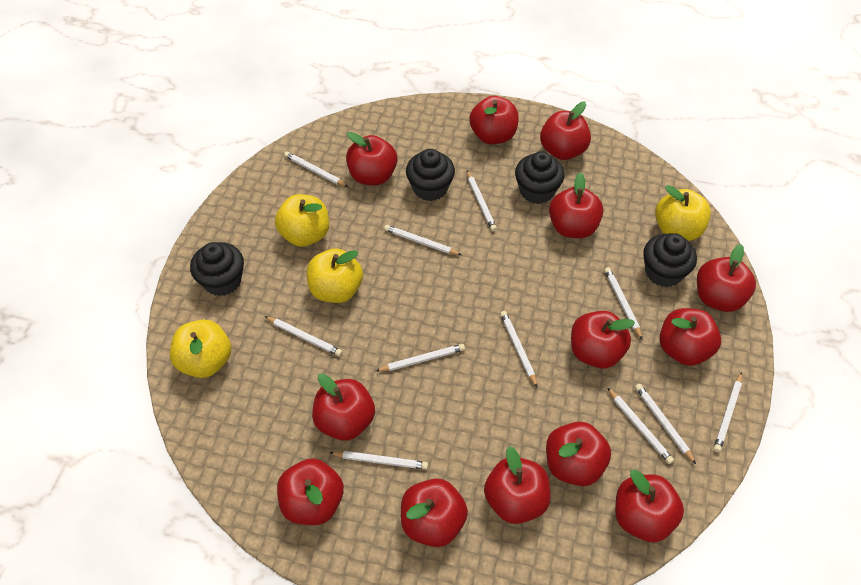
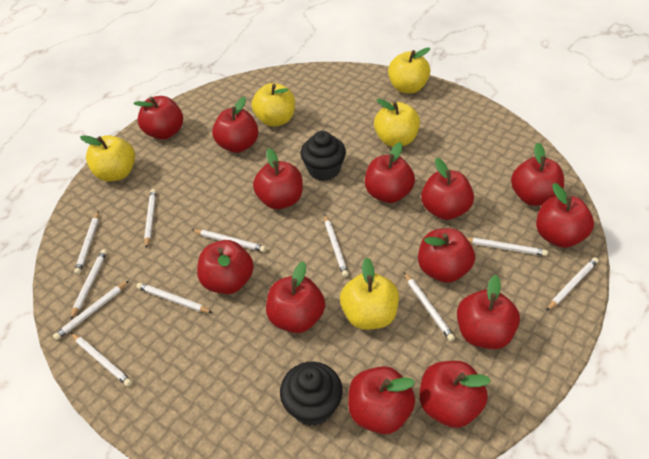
black cupcake: 4 -> 2
yellow apple: 4 -> 5

